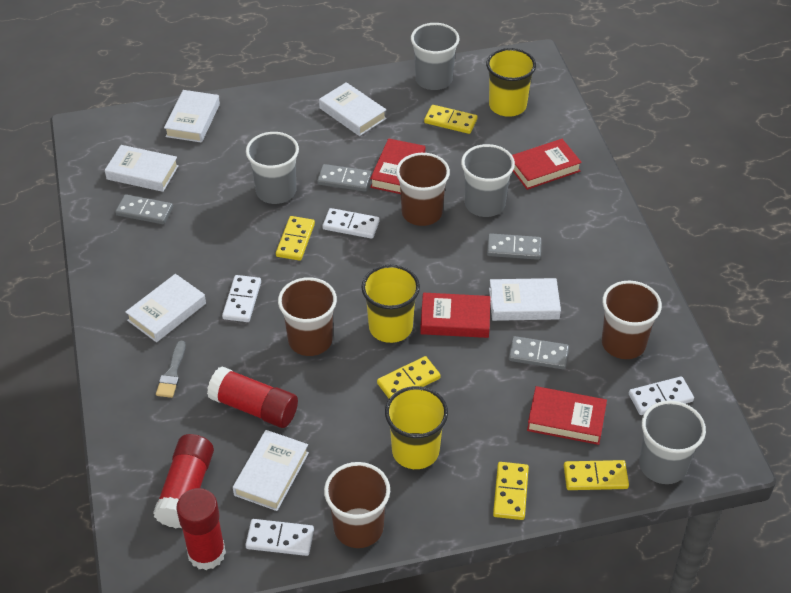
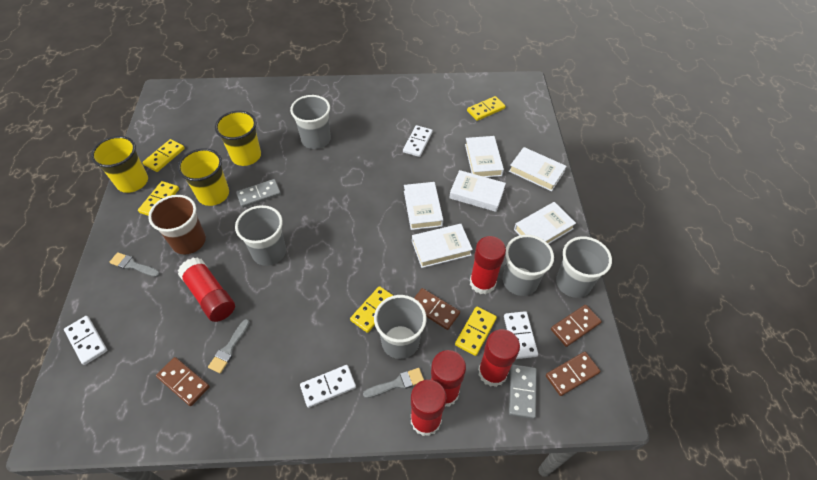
brown cup: 4 -> 1
brown domino: 0 -> 4
grey brush: 1 -> 3
grey cup: 4 -> 5
grey domino: 4 -> 2
red book: 4 -> 0
red glue stick: 3 -> 5

